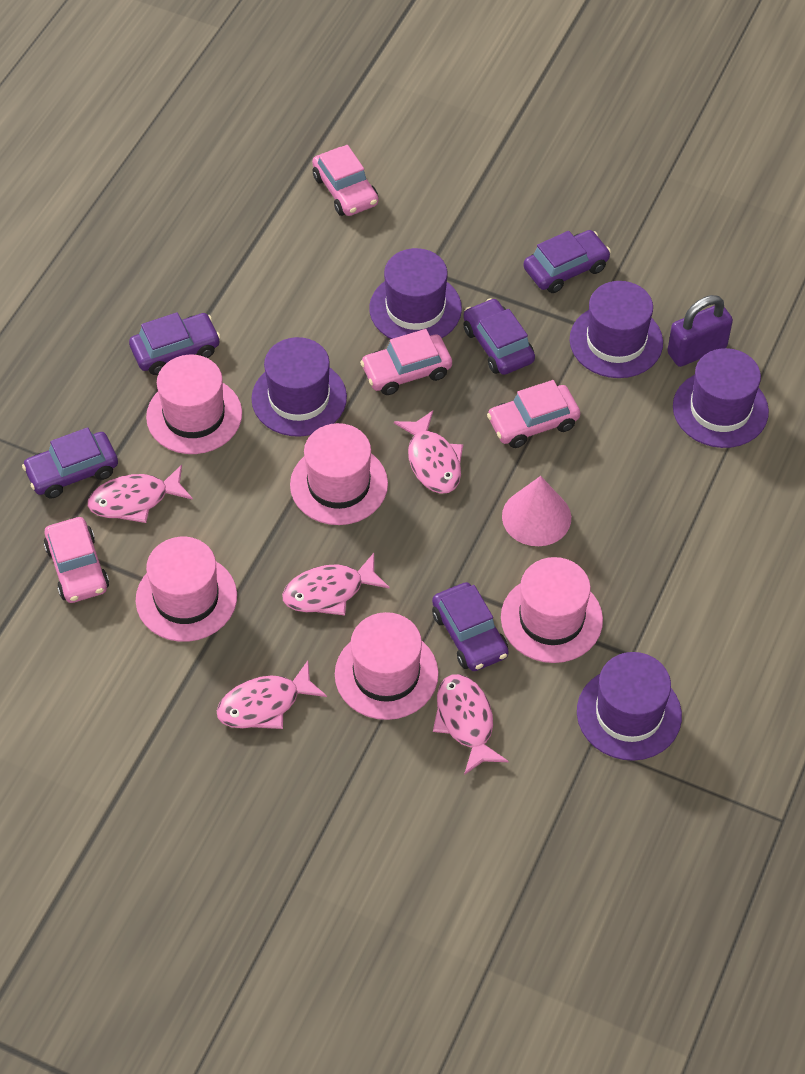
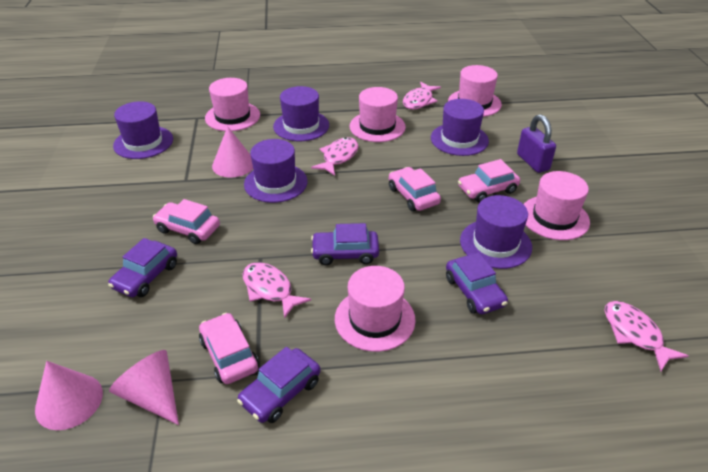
pink cone: 1 -> 3
pink fish: 5 -> 4
purple car: 5 -> 4

